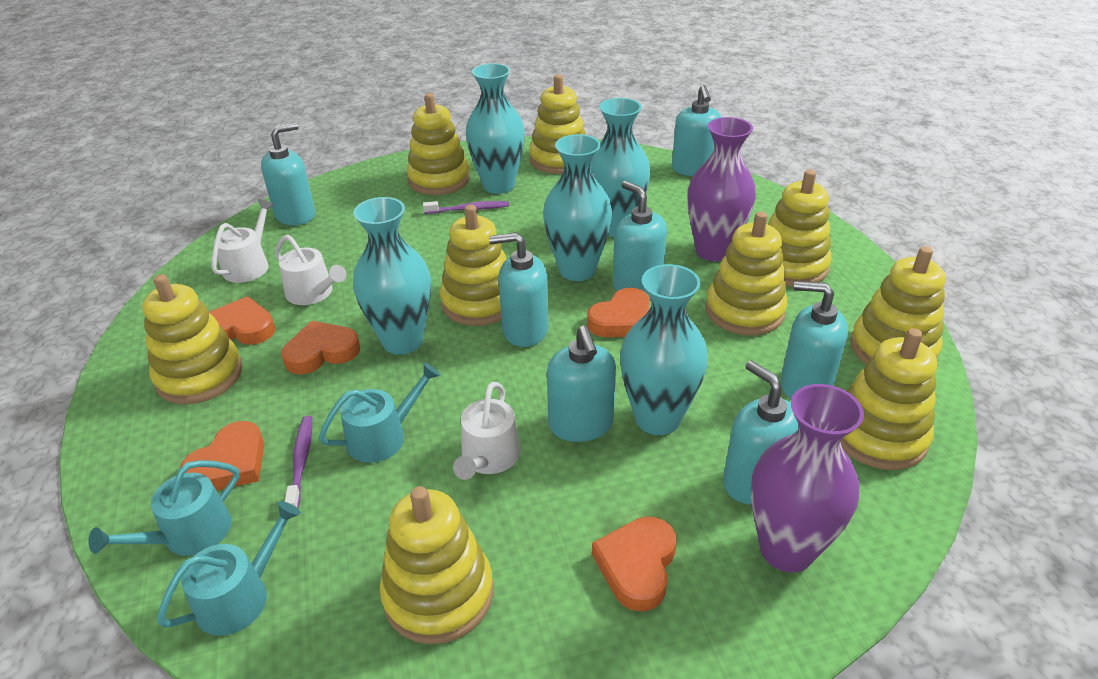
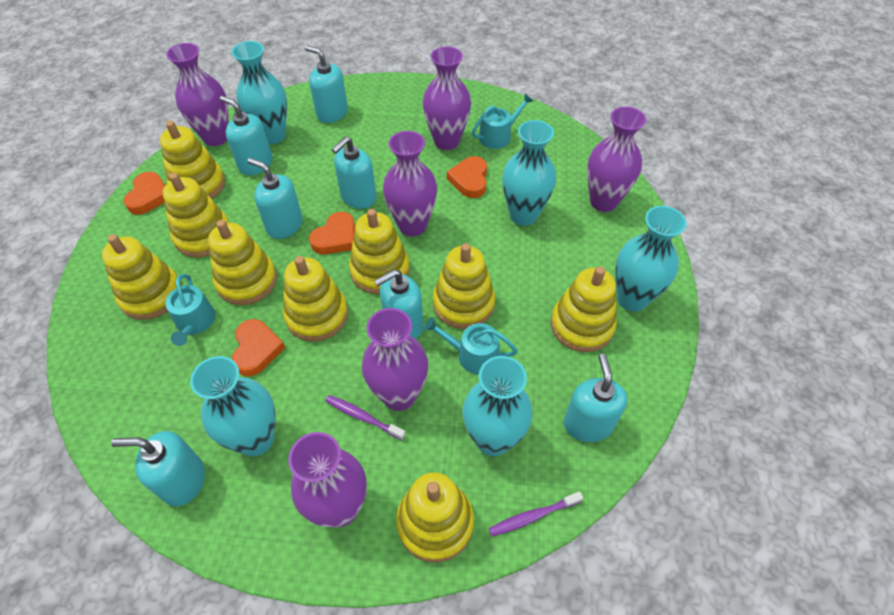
orange heart: 5 -> 4
purple vase: 2 -> 6
white watering can: 3 -> 0

